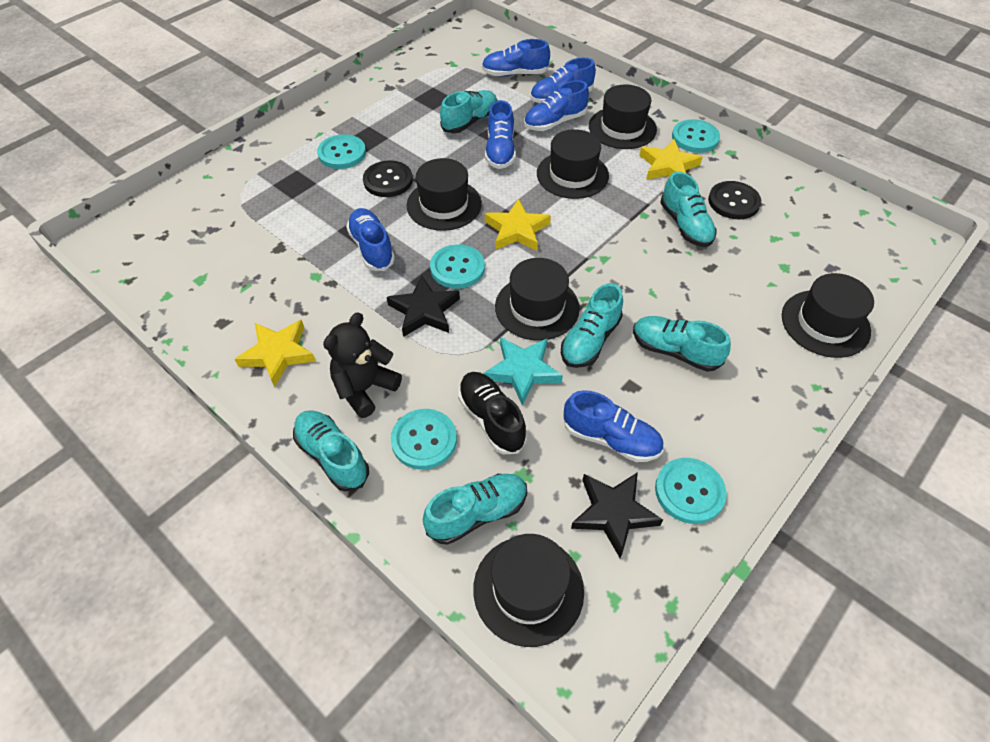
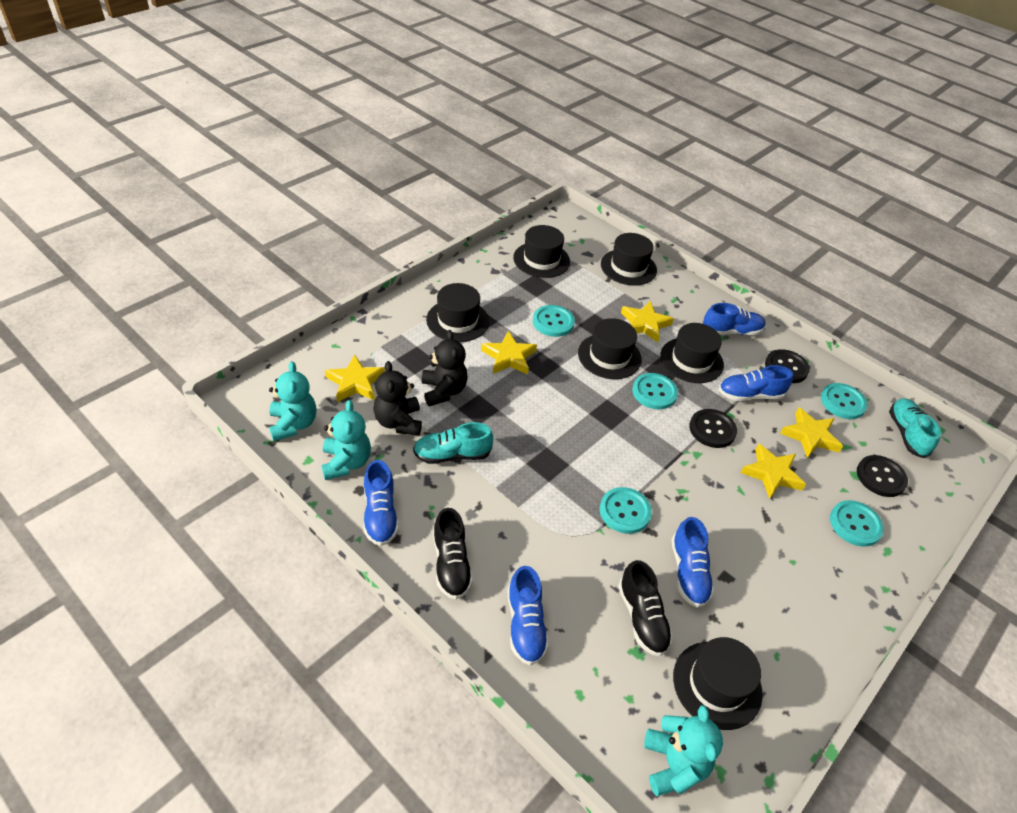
black button: 2 -> 3
black shoe: 1 -> 2
black star: 2 -> 0
black teddy bear: 1 -> 2
blue shoe: 6 -> 5
turquoise shoe: 6 -> 2
turquoise star: 1 -> 0
turquoise teddy bear: 0 -> 3
yellow star: 3 -> 5

